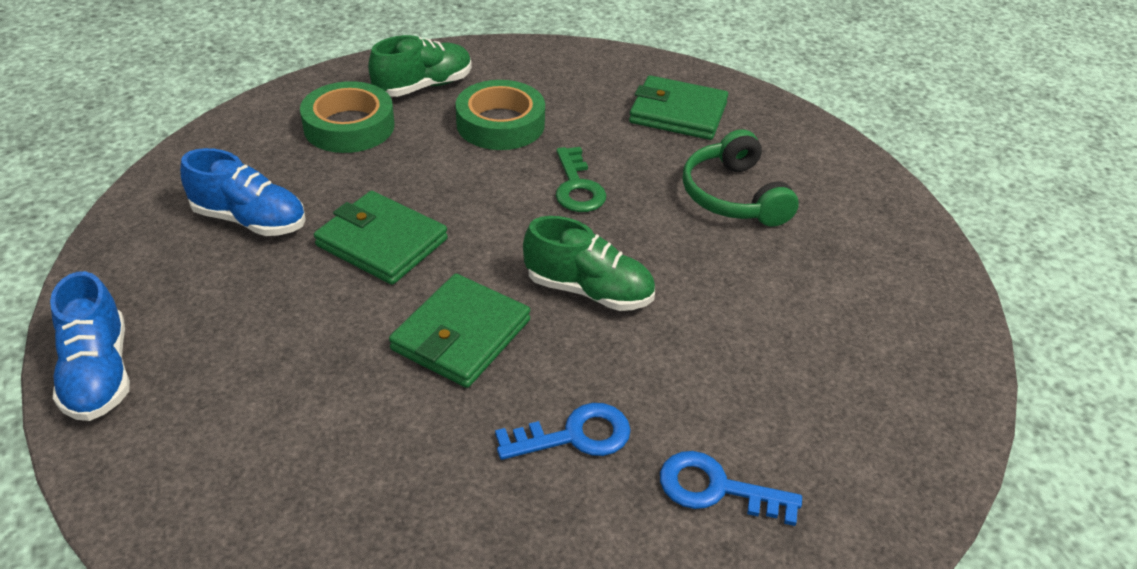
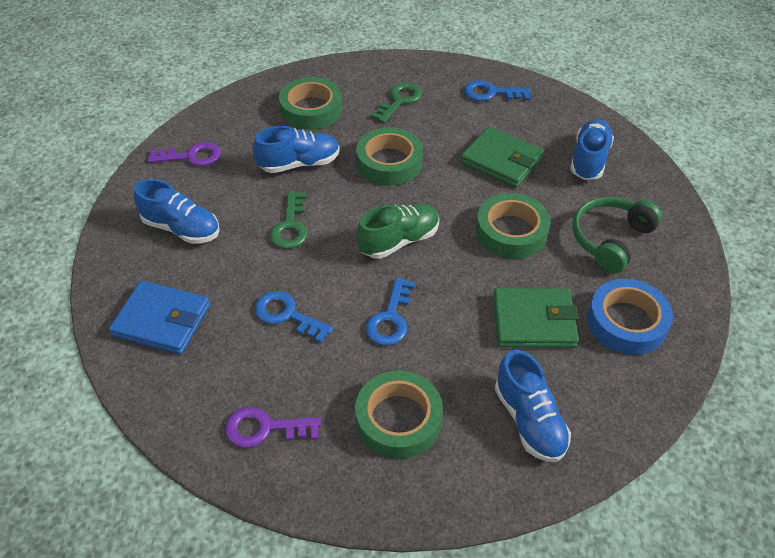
blue key: 2 -> 3
blue shoe: 2 -> 4
blue tape: 0 -> 1
blue wallet: 0 -> 1
green key: 1 -> 2
green shoe: 2 -> 1
green tape: 2 -> 4
green wallet: 3 -> 2
purple key: 0 -> 2

